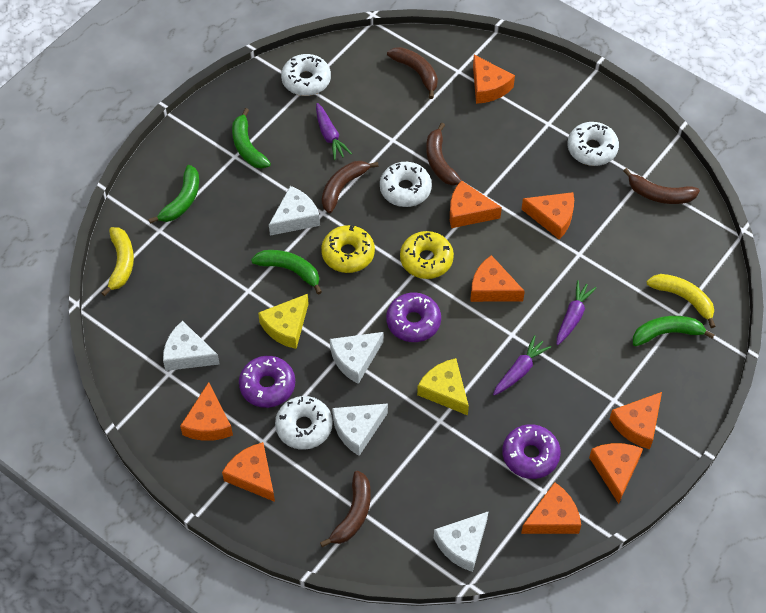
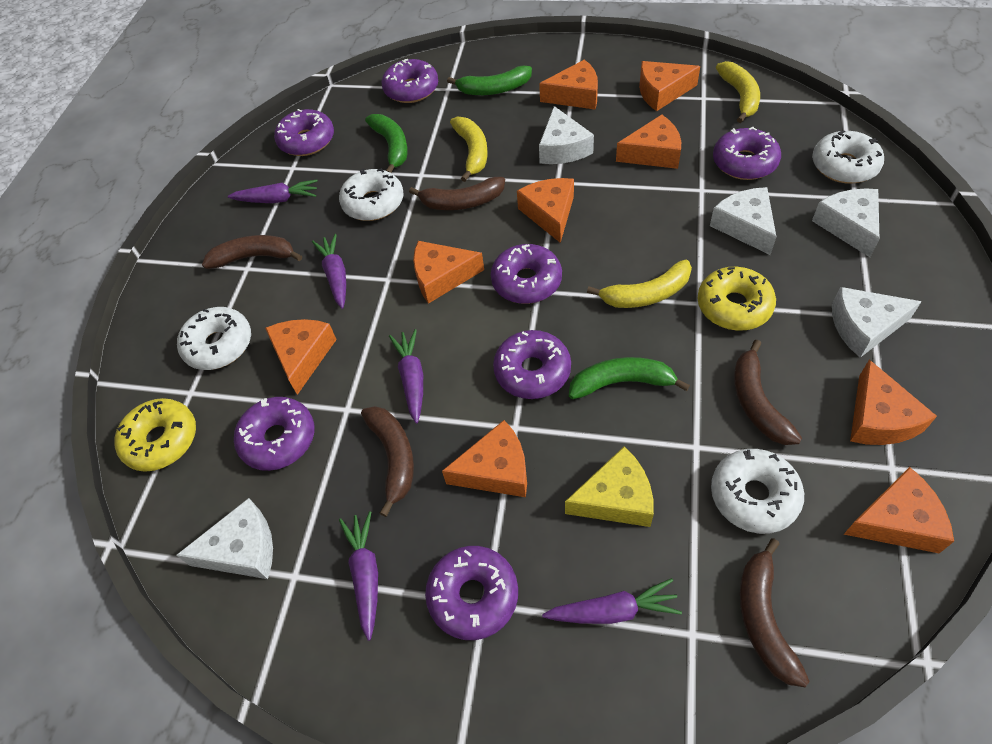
green banana: 4 -> 3
purple carrot: 3 -> 5
purple donut: 3 -> 7
yellow banana: 2 -> 3
yellow cheese: 2 -> 1

